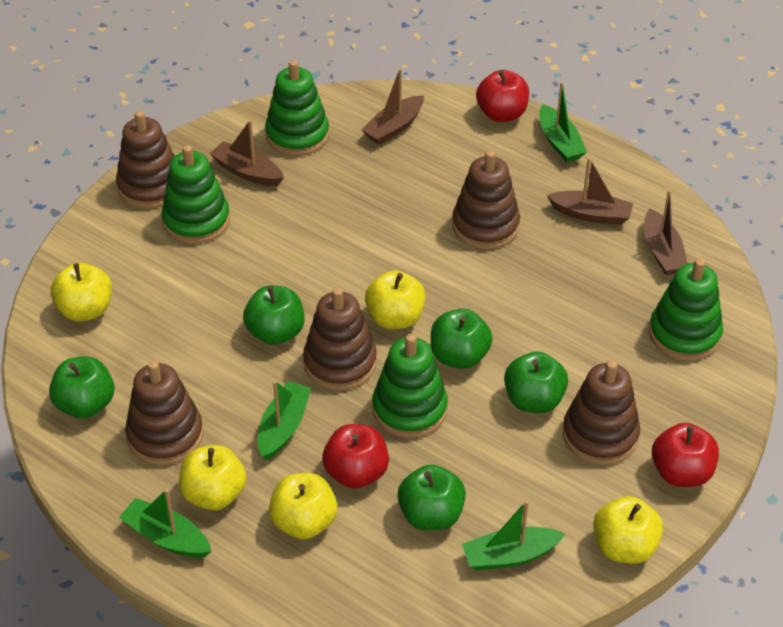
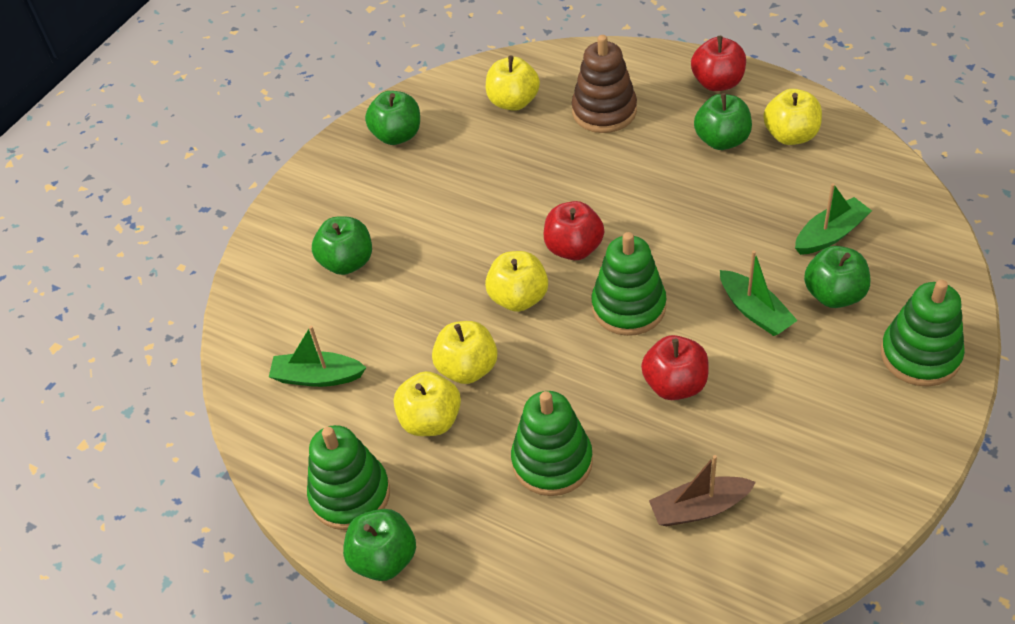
brown boat: 4 -> 1
brown stacking toy: 5 -> 1
green boat: 4 -> 3

